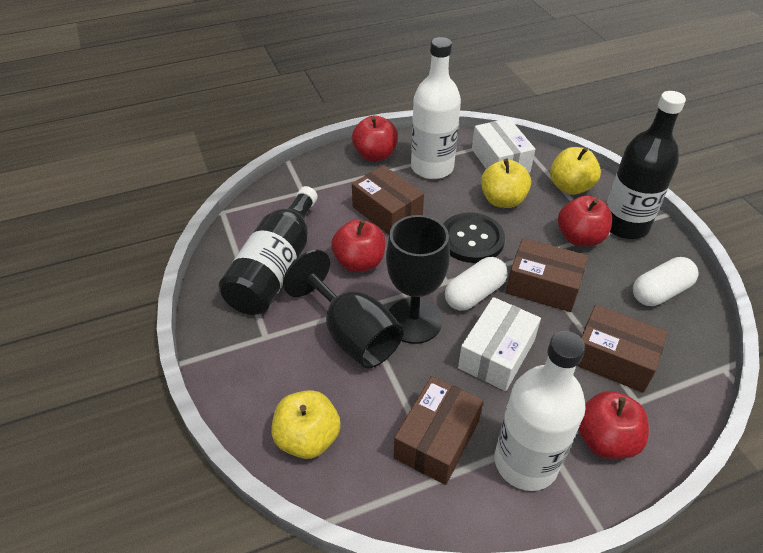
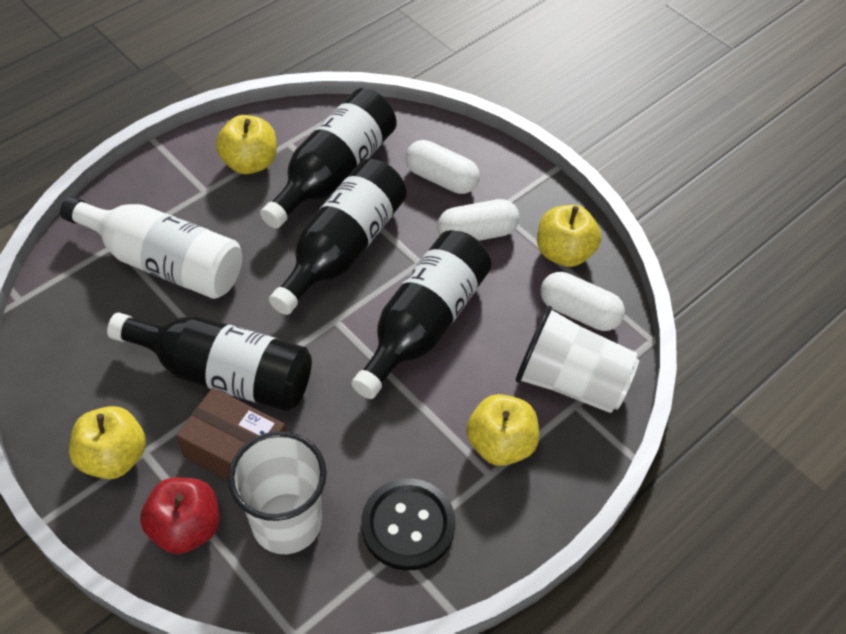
black bottle: 2 -> 4
black goblet: 2 -> 0
brown box: 4 -> 1
red apple: 4 -> 1
white bottle: 2 -> 1
white box: 2 -> 0
white capsule: 2 -> 3
white cup: 0 -> 2
yellow apple: 3 -> 4

